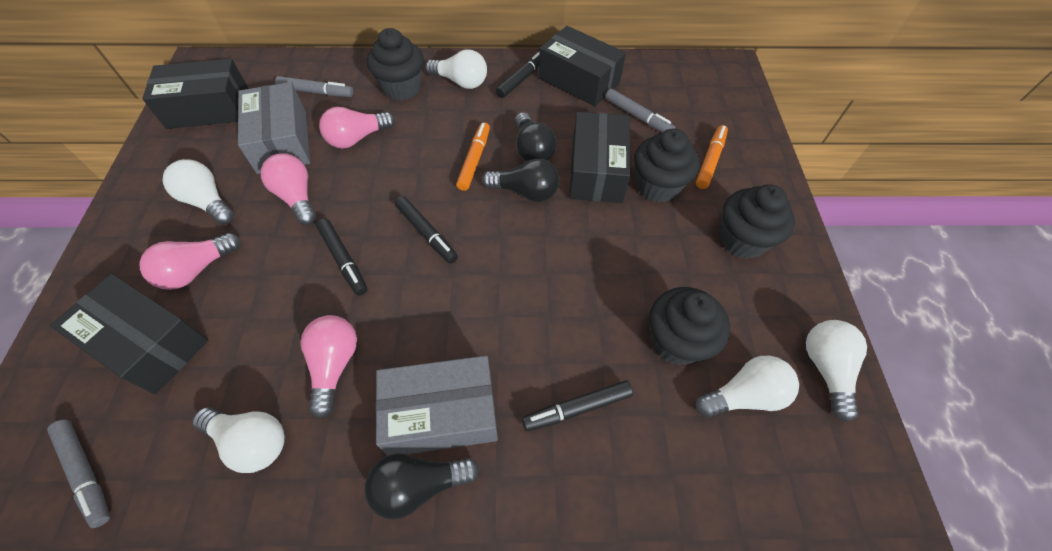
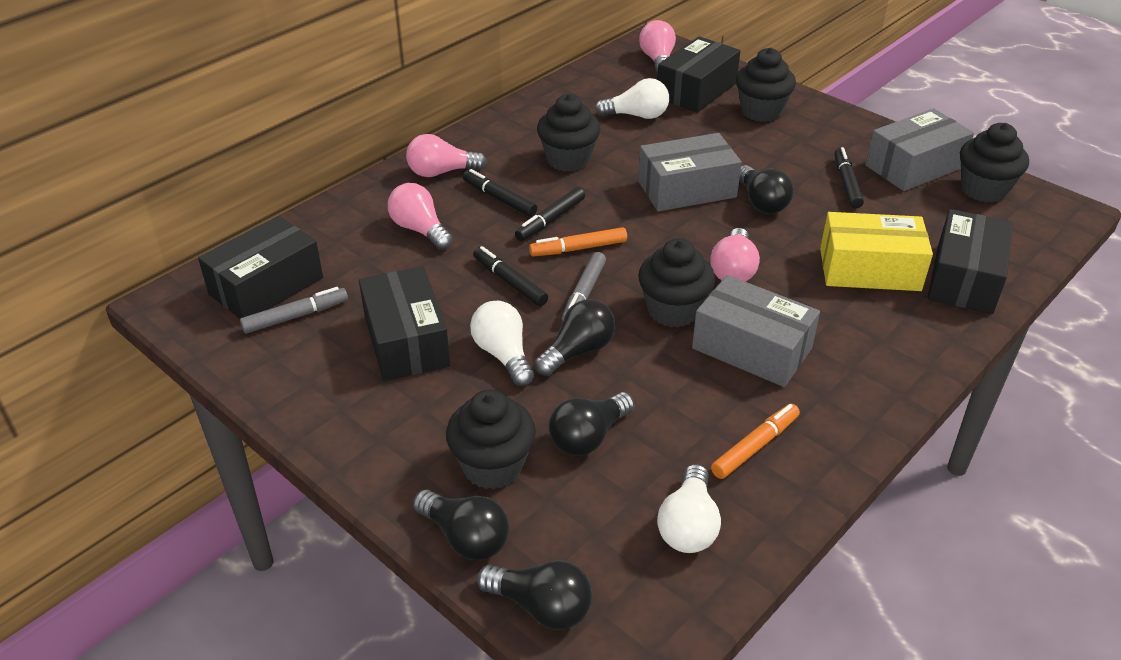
black cupcake: 4 -> 5
black light bulb: 3 -> 5
grey box: 2 -> 3
grey marker: 3 -> 2
white light bulb: 5 -> 3
yellow box: 0 -> 1

